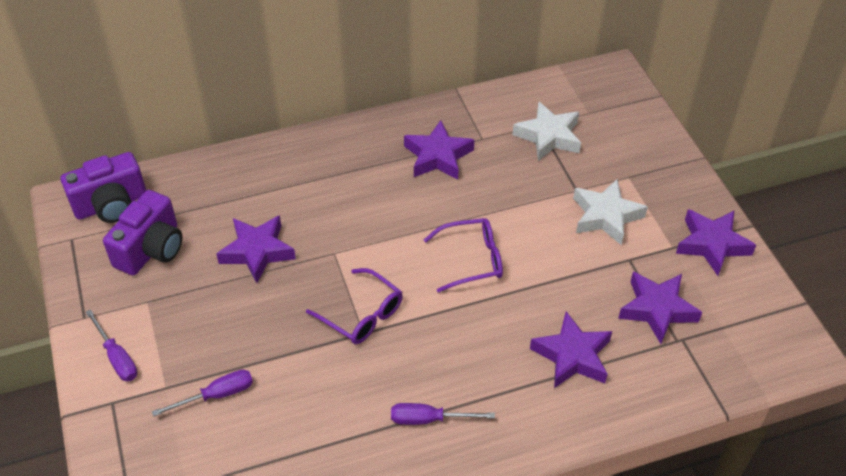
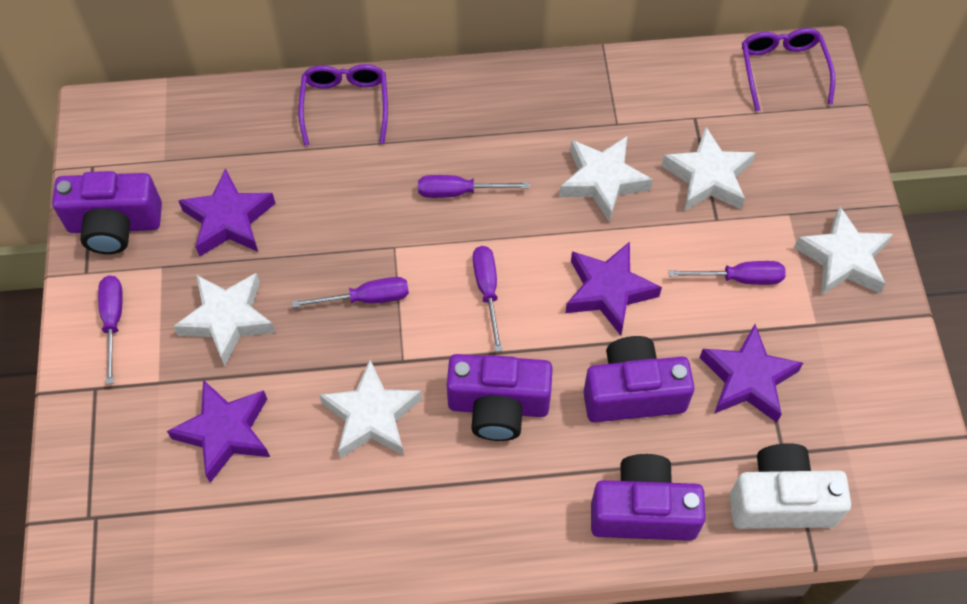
purple camera: 2 -> 4
purple screwdriver: 3 -> 5
purple star: 5 -> 4
white camera: 0 -> 1
white star: 2 -> 5

